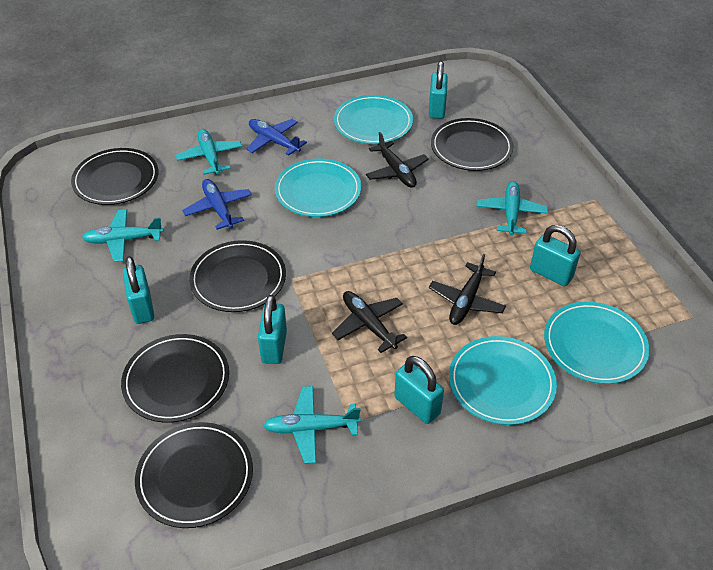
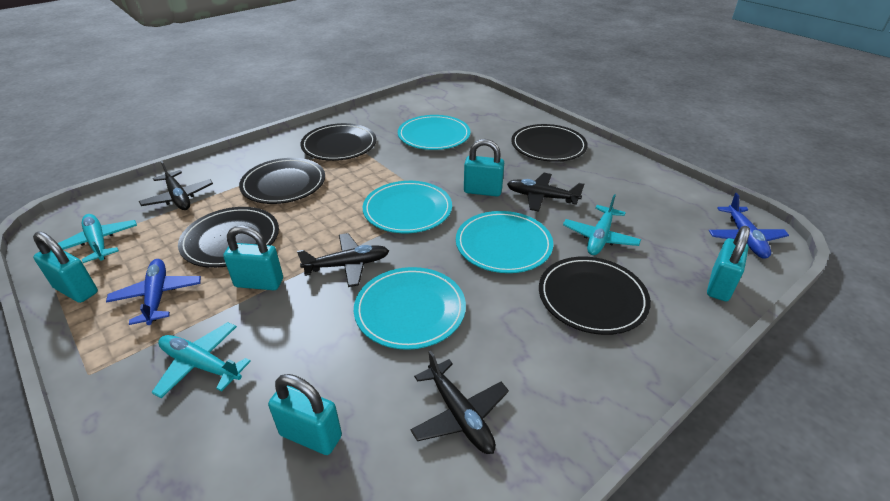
black plane: 3 -> 4
turquoise plane: 4 -> 3

